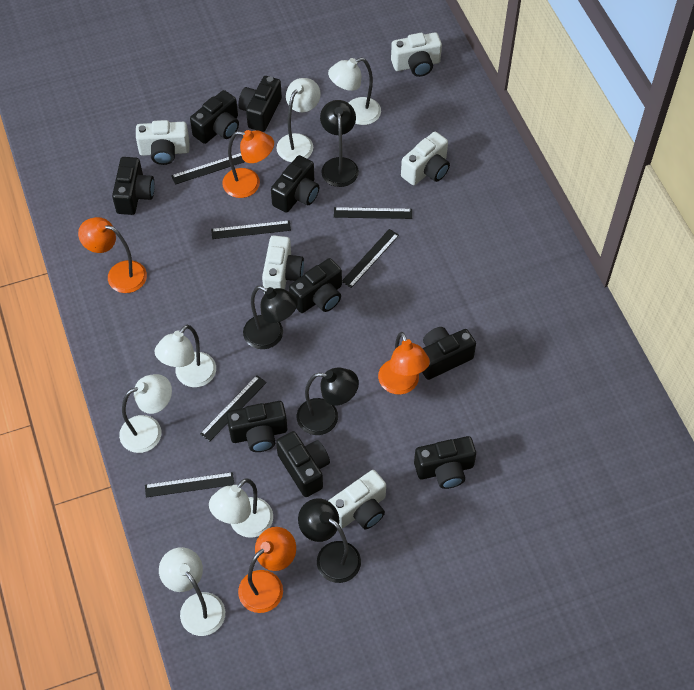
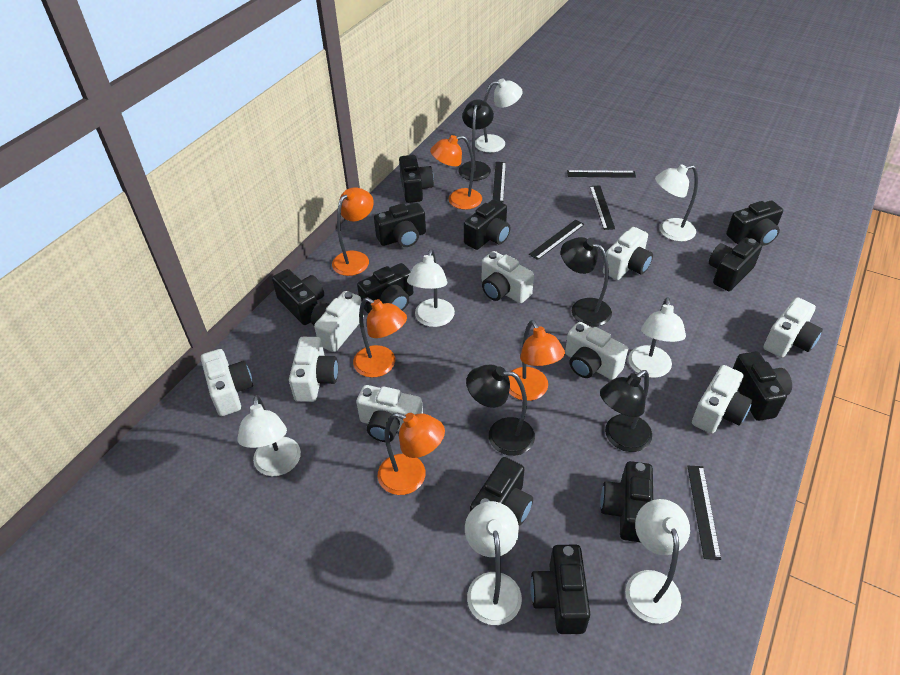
black camera: 9 -> 11
black ruler: 6 -> 5
orange lamp: 4 -> 5
white camera: 5 -> 9
white lamp: 6 -> 7

